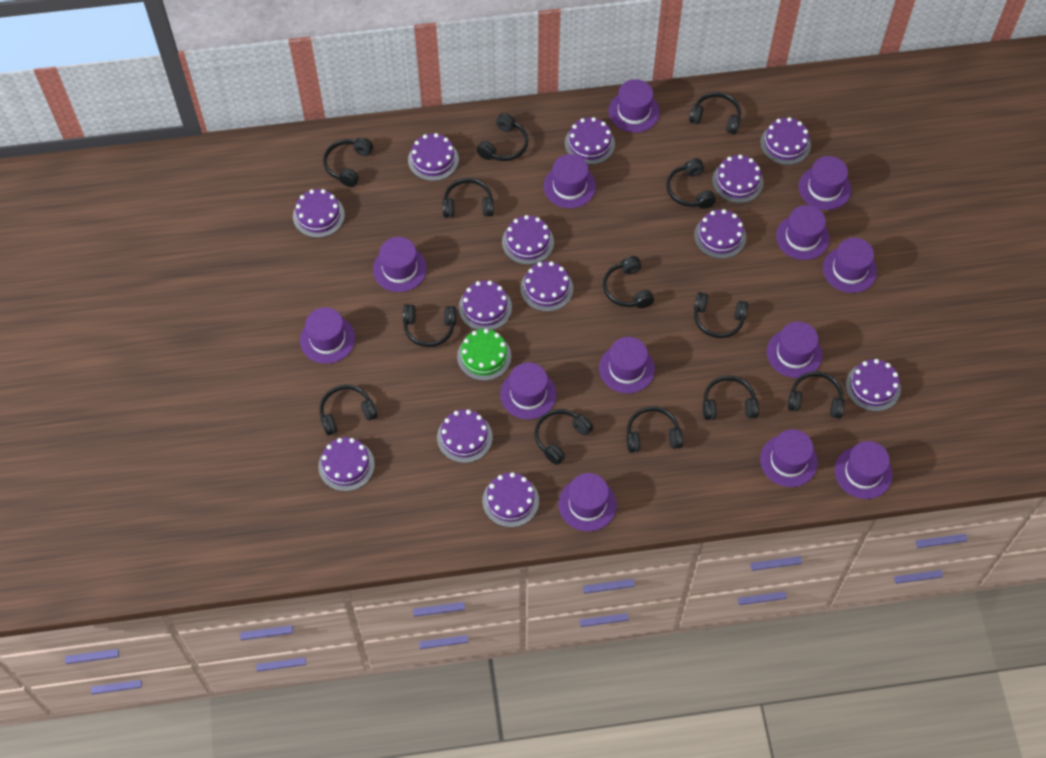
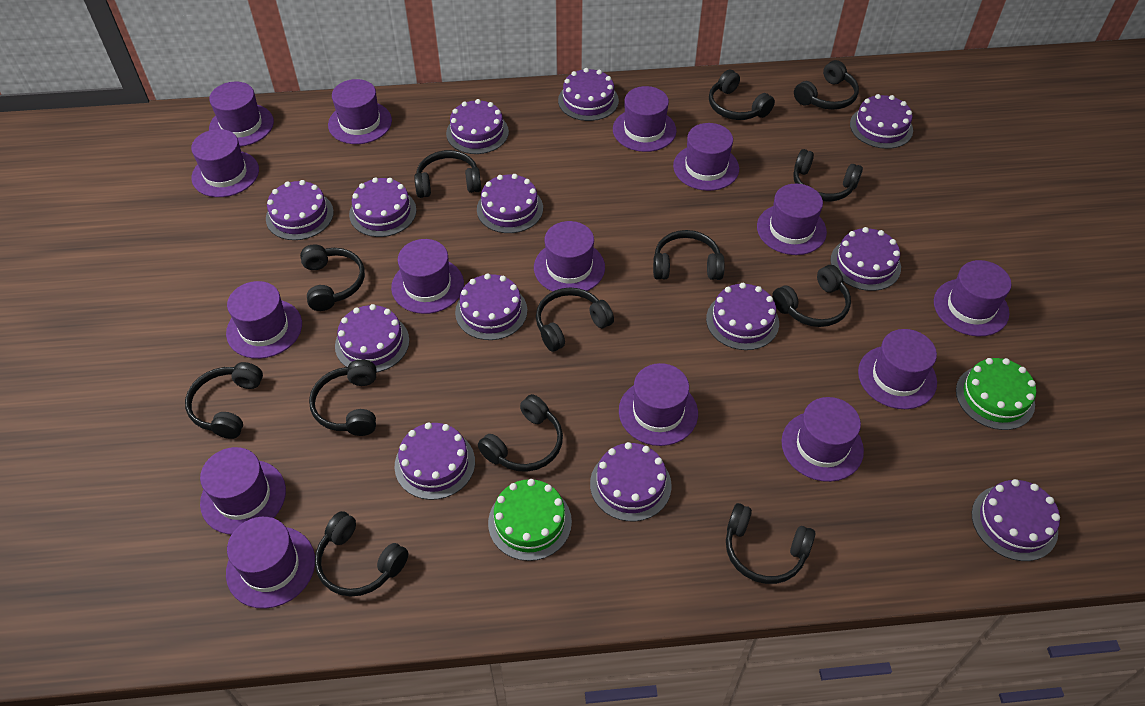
green cake: 1 -> 2
purple hat: 13 -> 15

